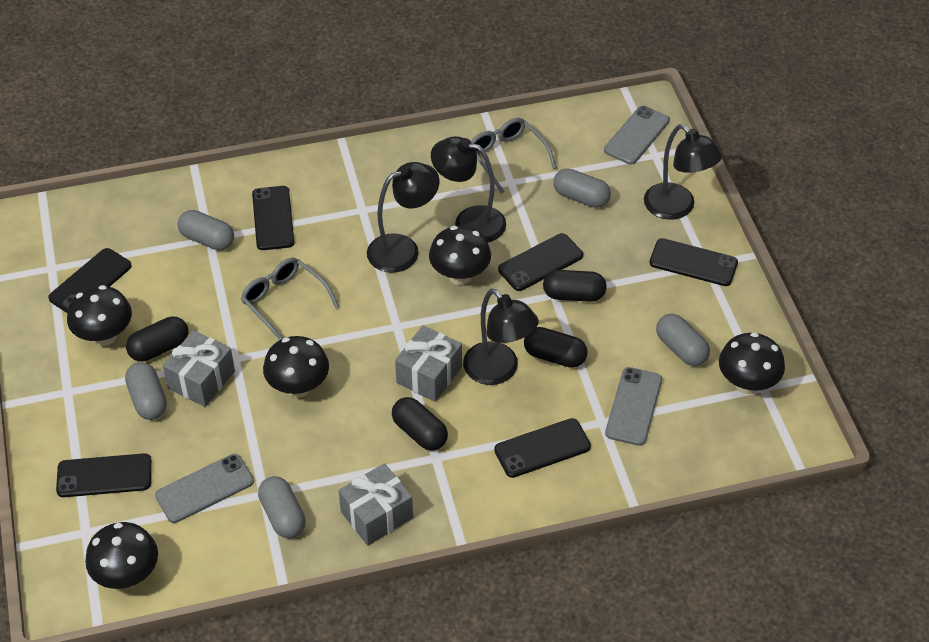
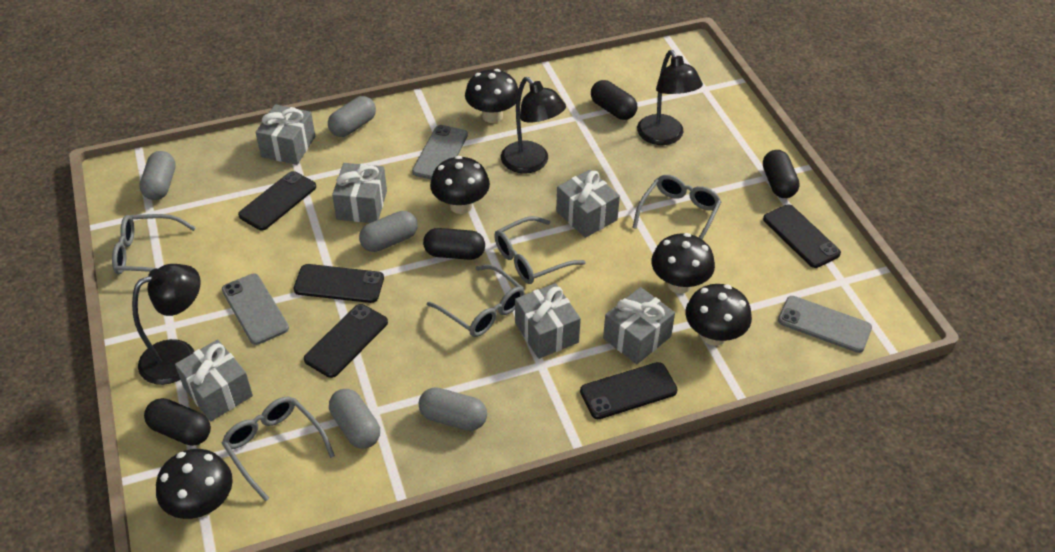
black lamp: 4 -> 3
black phone: 6 -> 5
grey gift: 3 -> 6
grey glasses: 2 -> 5

